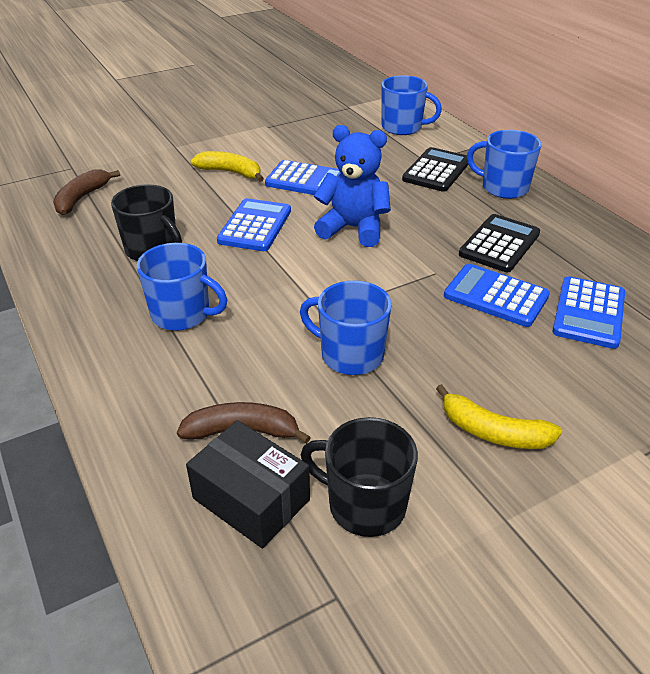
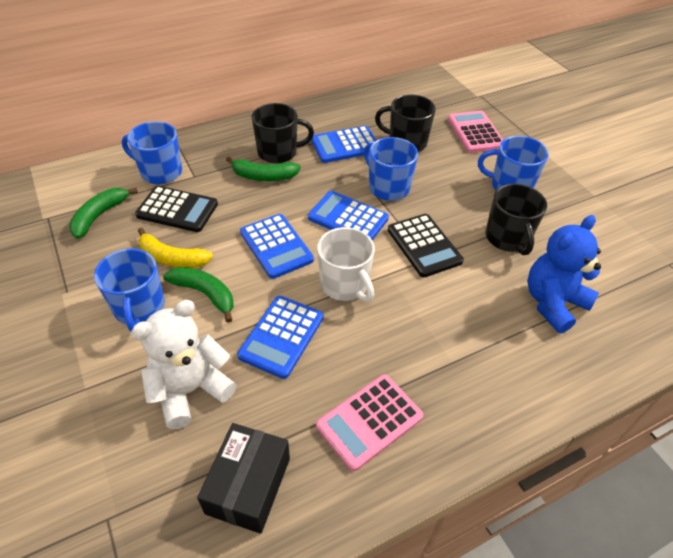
black mug: 2 -> 3
brown banana: 2 -> 0
green banana: 0 -> 3
pink calculator: 0 -> 2
white mug: 0 -> 1
white teddy bear: 0 -> 1
yellow banana: 2 -> 1

